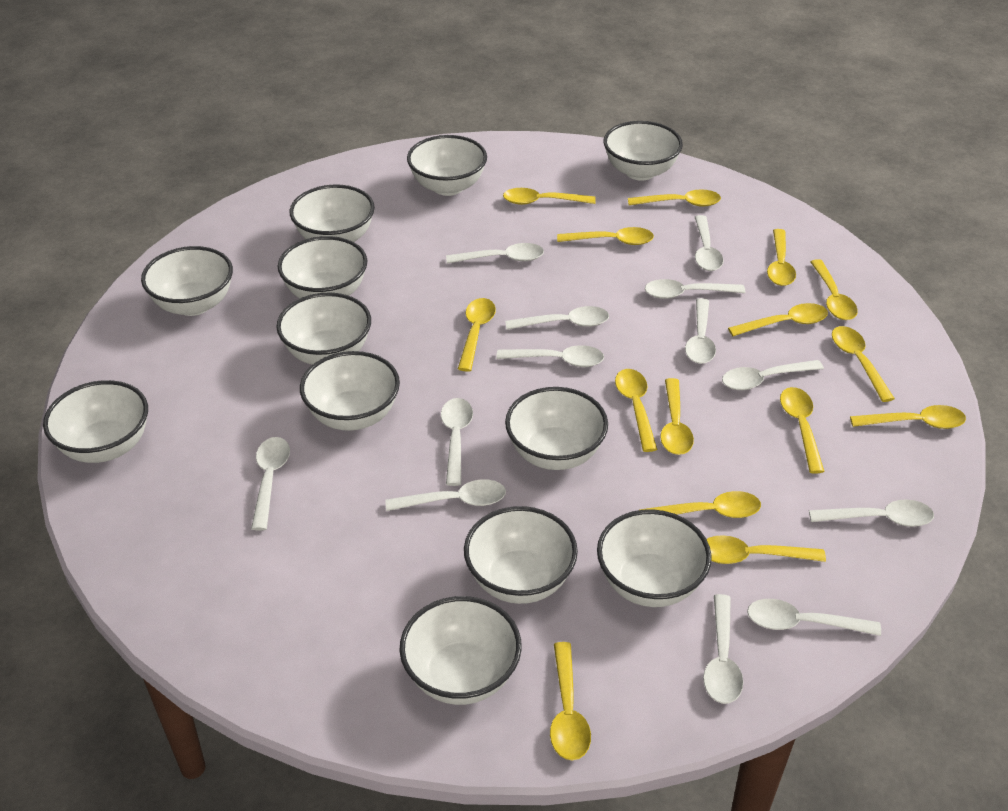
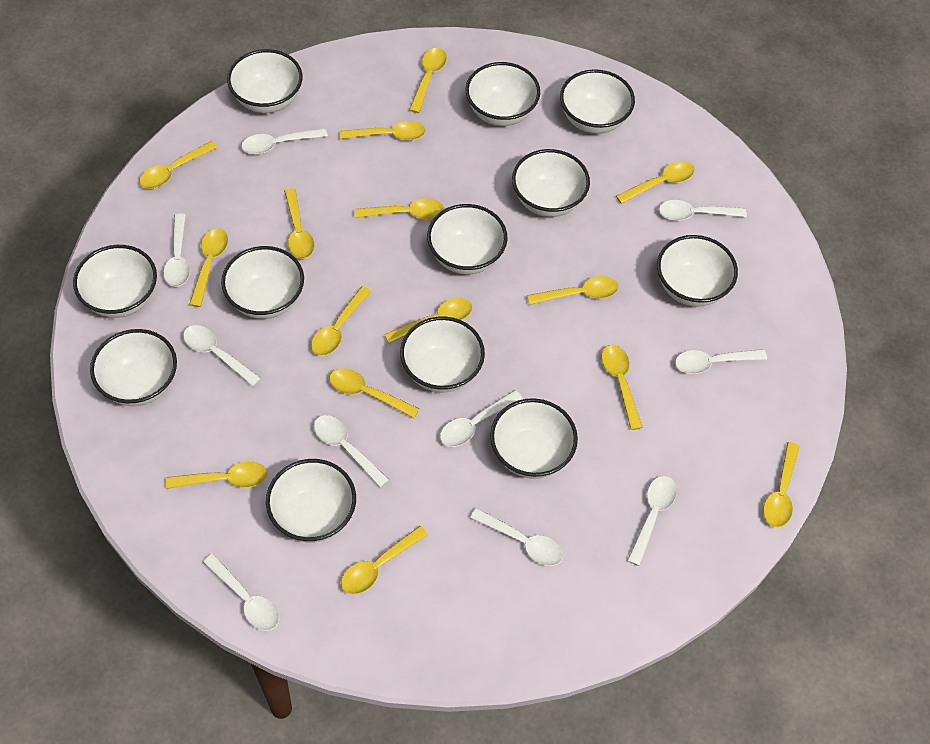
white spoon: 13 -> 10

